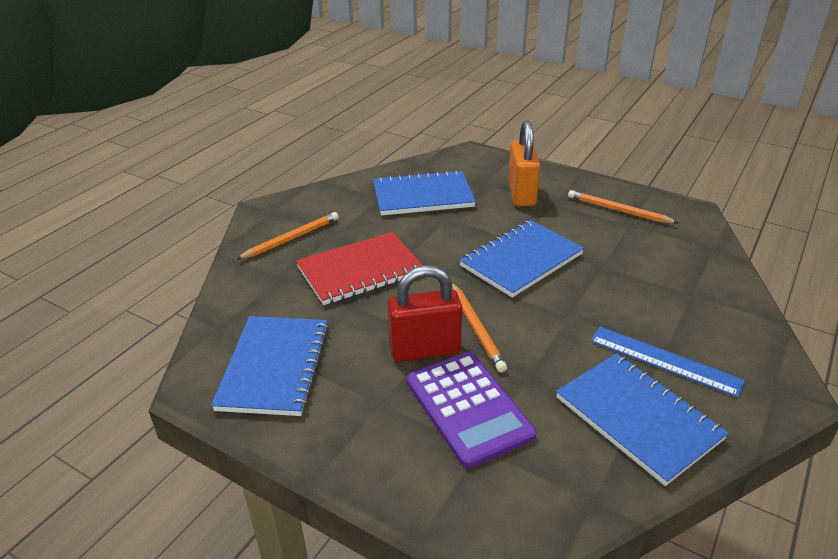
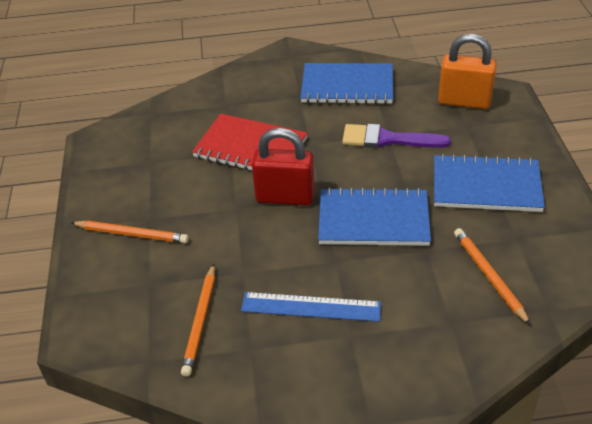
blue notebook: 4 -> 3
purple brush: 0 -> 1
purple calculator: 1 -> 0

